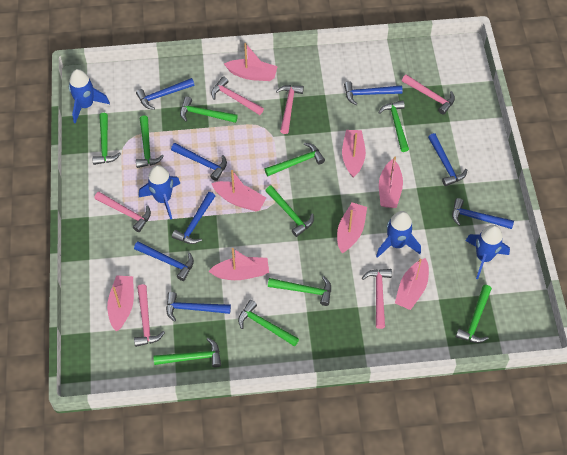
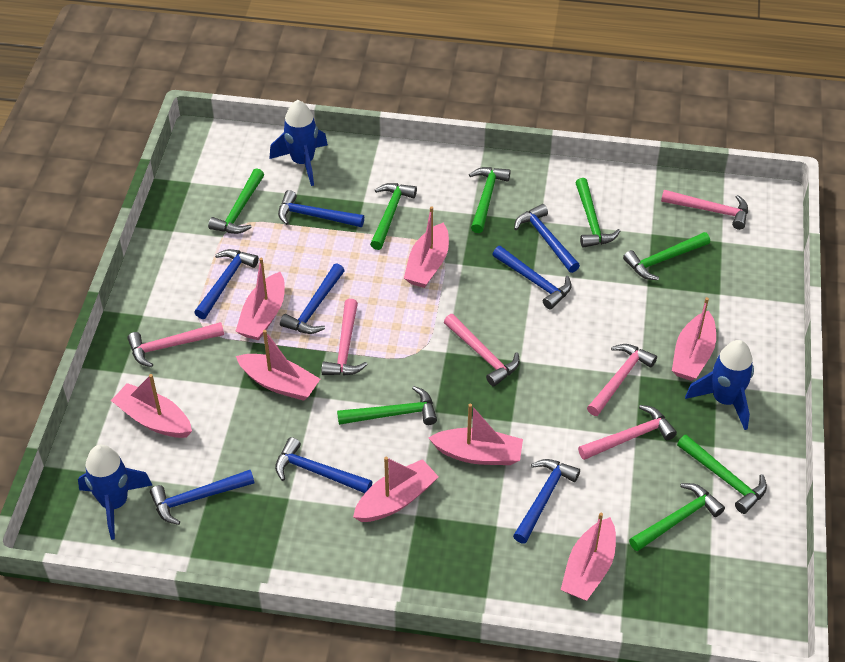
blue rocket: 4 -> 3
green hammer: 10 -> 8

